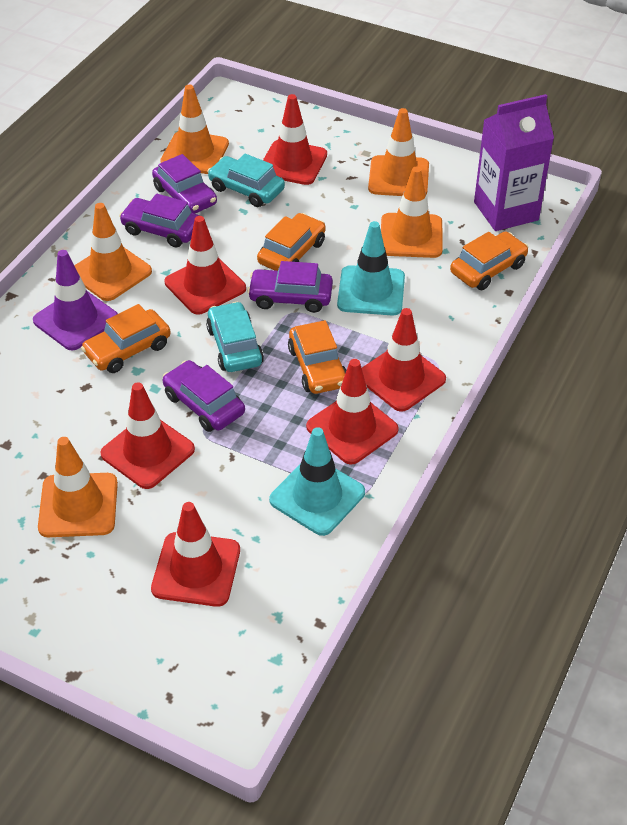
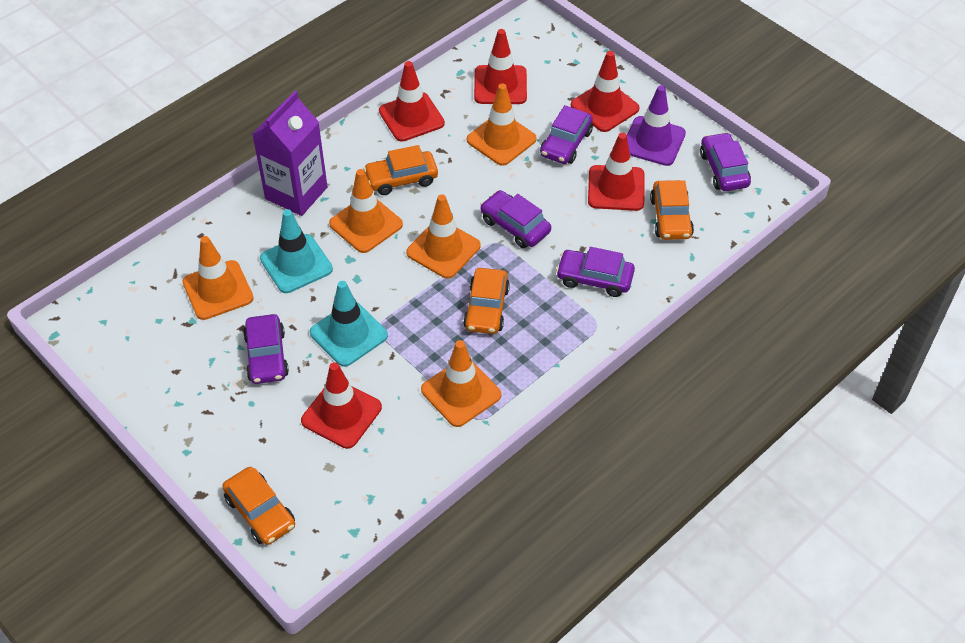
purple car: 4 -> 5
red traffic cone: 6 -> 5
turquoise car: 2 -> 0

